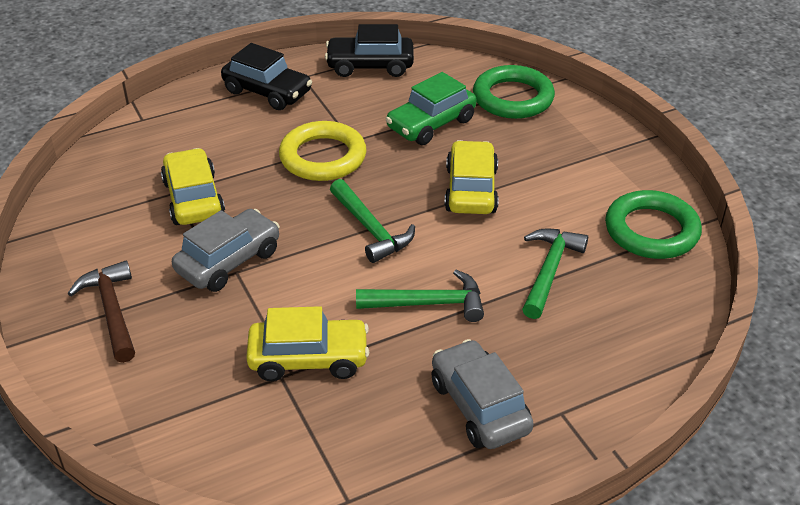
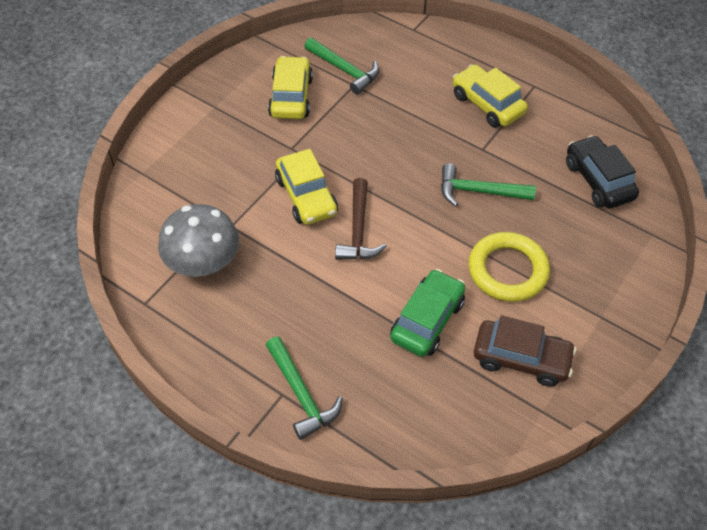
black car: 2 -> 1
brown car: 0 -> 1
green ring: 2 -> 0
grey car: 2 -> 0
grey mushroom: 0 -> 1

